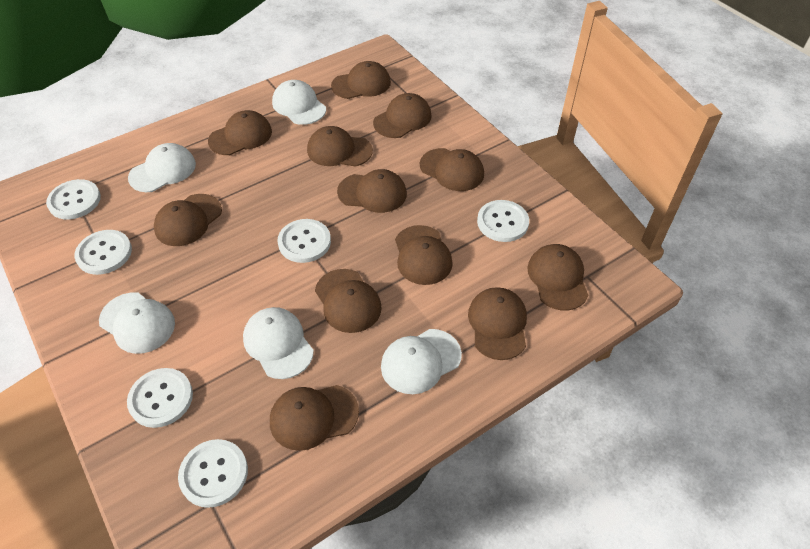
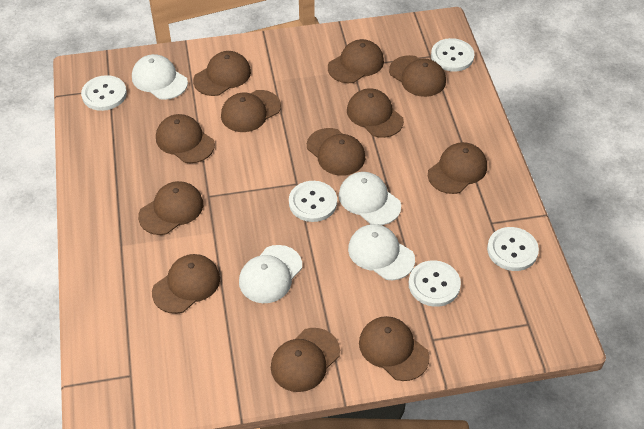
white button: 6 -> 5
white cap: 5 -> 4

